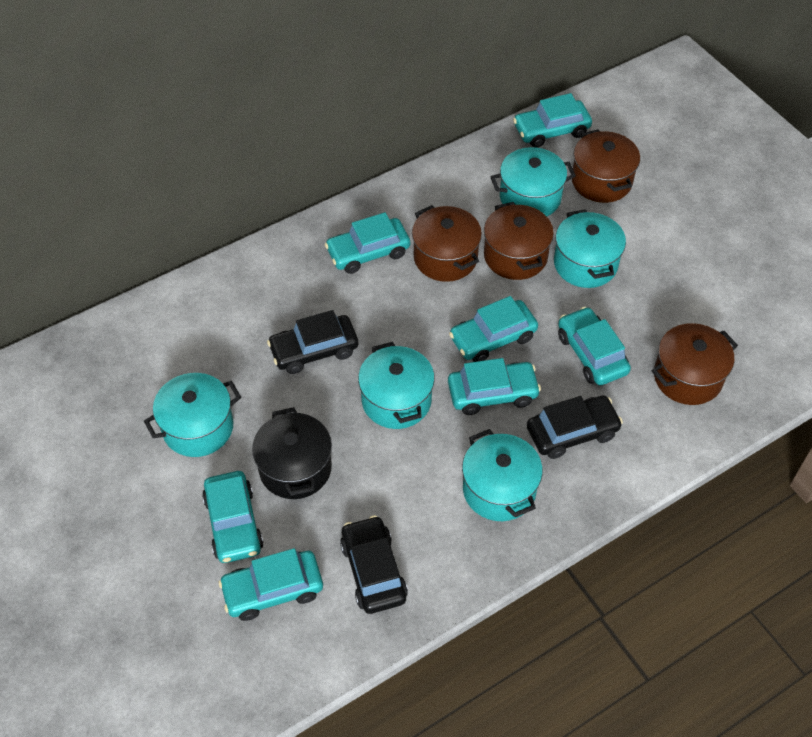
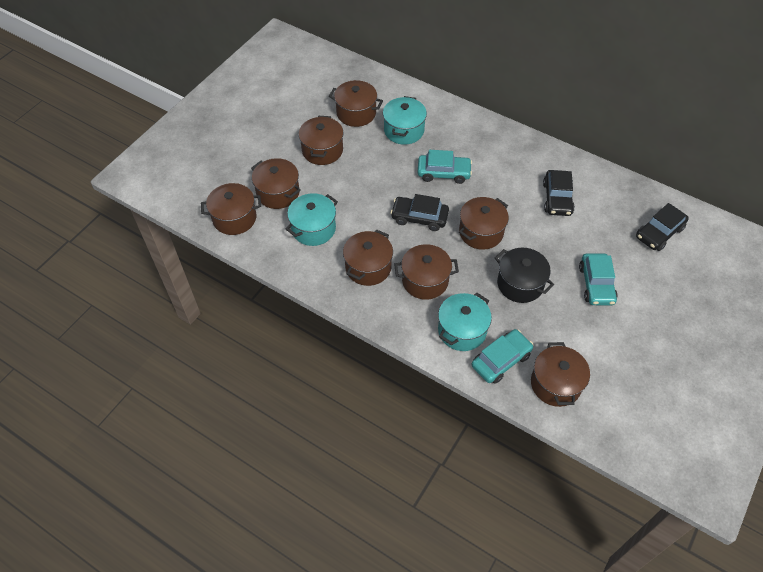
brown pot: 4 -> 8
turquoise car: 7 -> 3
turquoise pot: 5 -> 3

